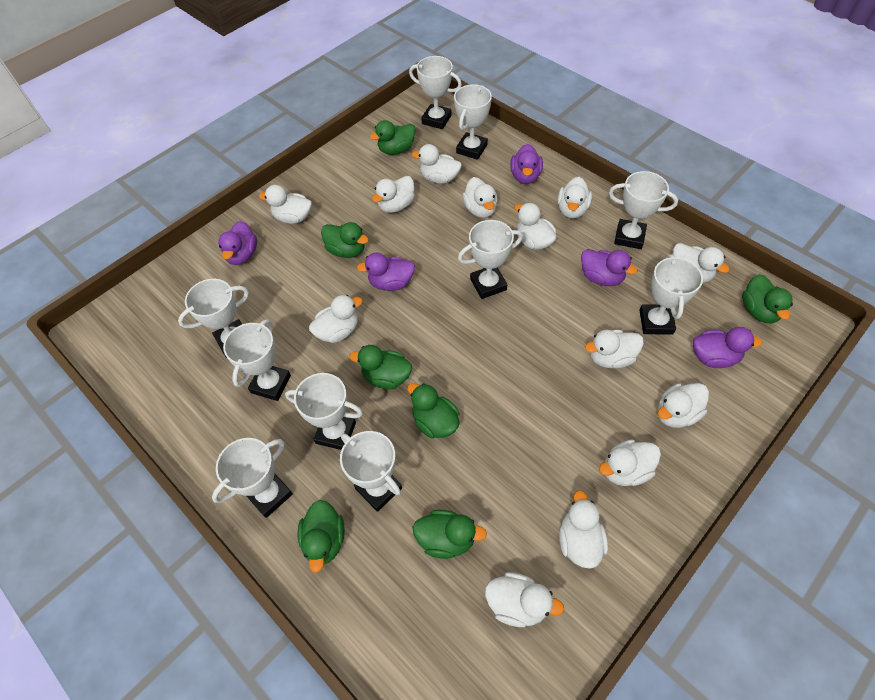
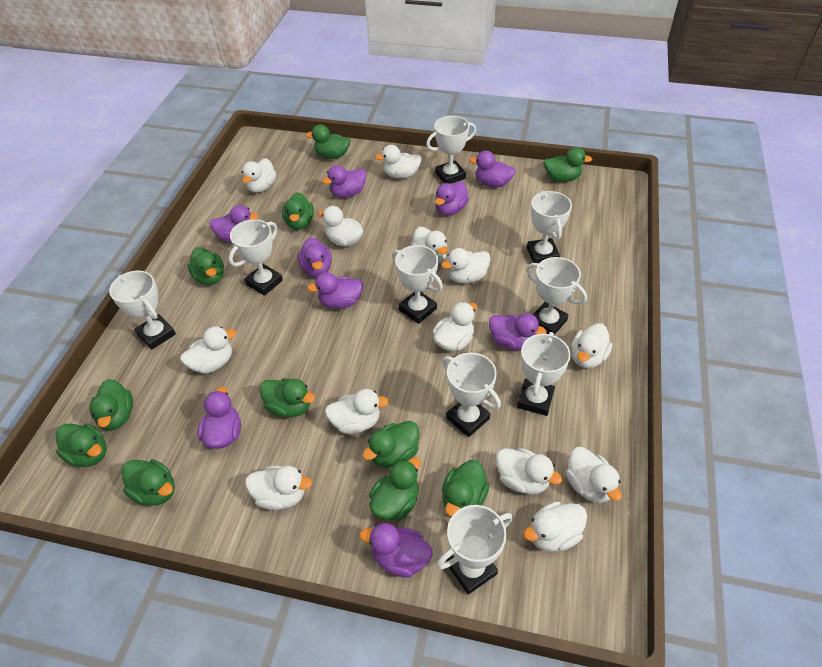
green duck: 7 -> 11
purple duck: 5 -> 9
white trophy: 10 -> 9

